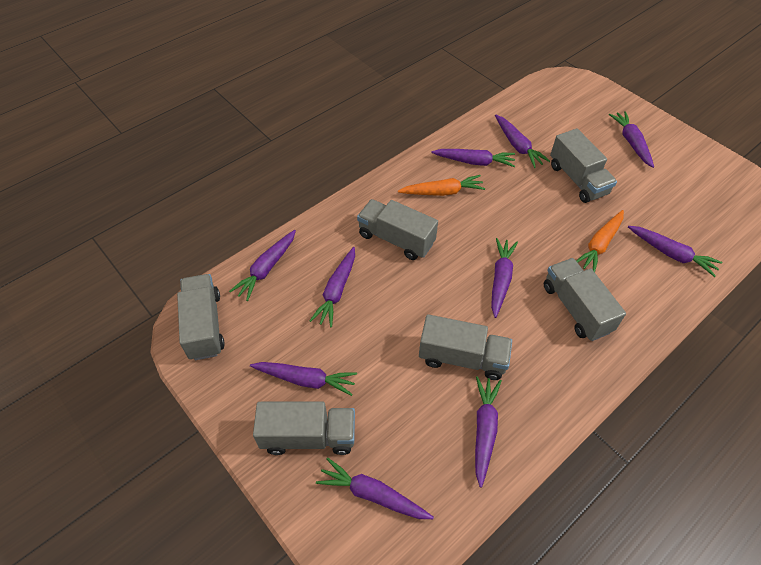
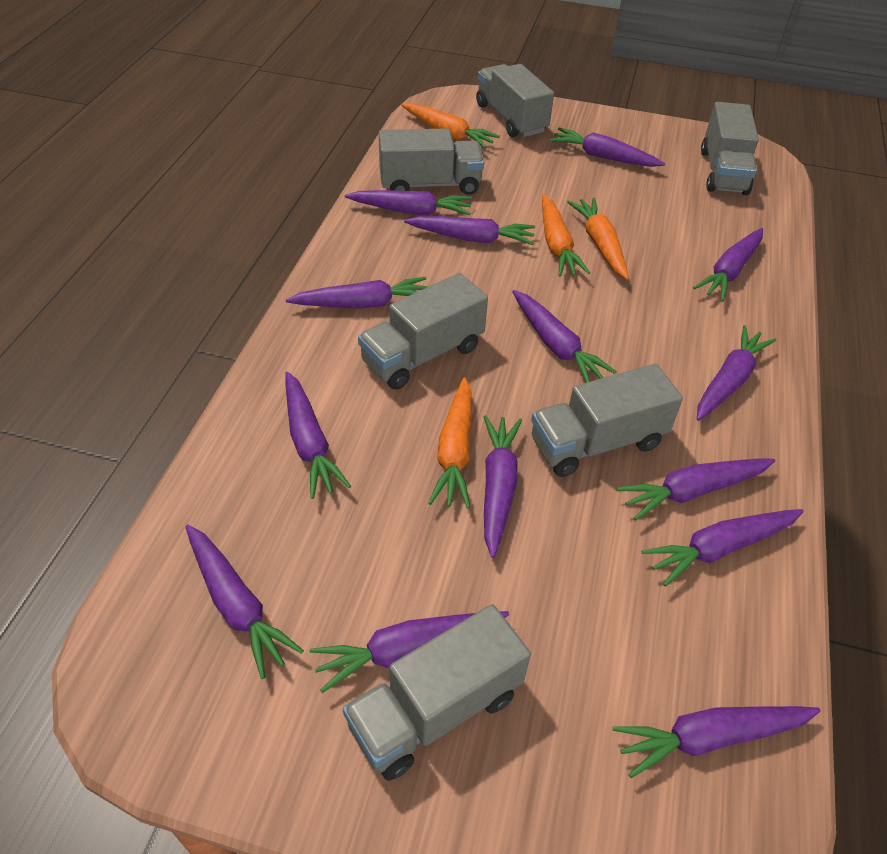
orange carrot: 2 -> 4
purple carrot: 10 -> 14

